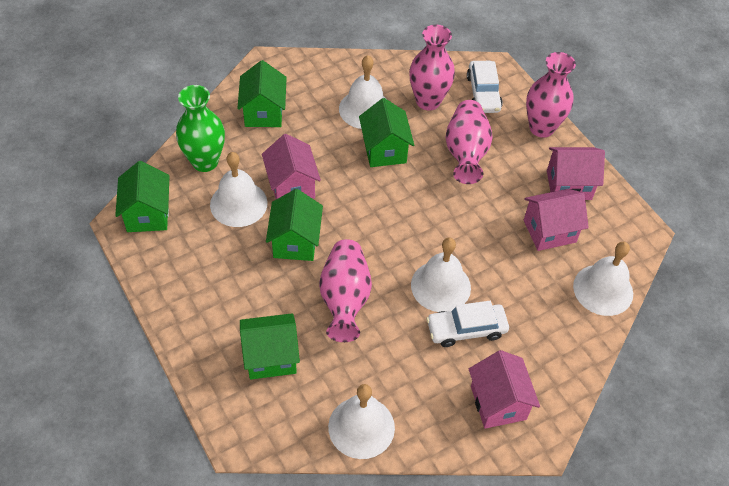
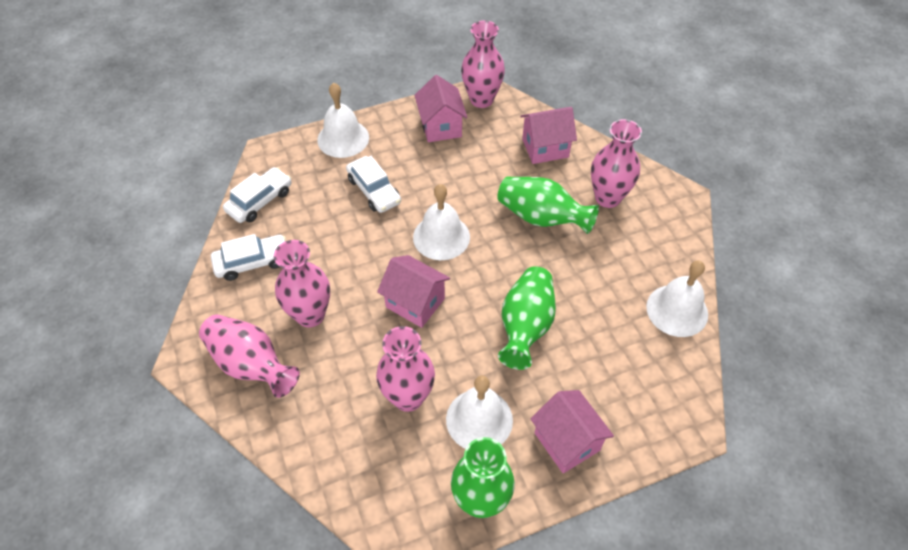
green house: 5 -> 0
green vase: 1 -> 3
pink vase: 4 -> 5
white bell: 5 -> 4
white car: 2 -> 3

